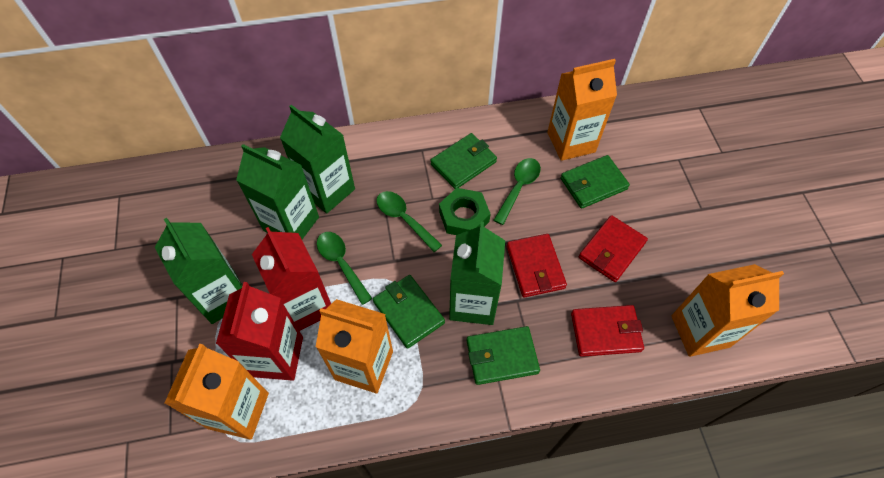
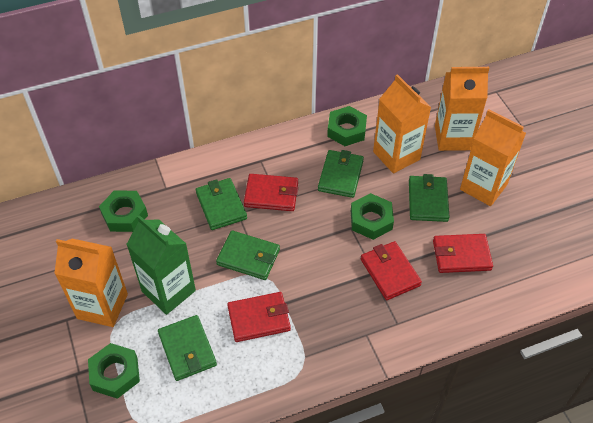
green carton: 4 -> 1
green nut: 1 -> 4
green spoon: 3 -> 0
green wallet: 4 -> 5
red carton: 2 -> 0
red wallet: 3 -> 4

